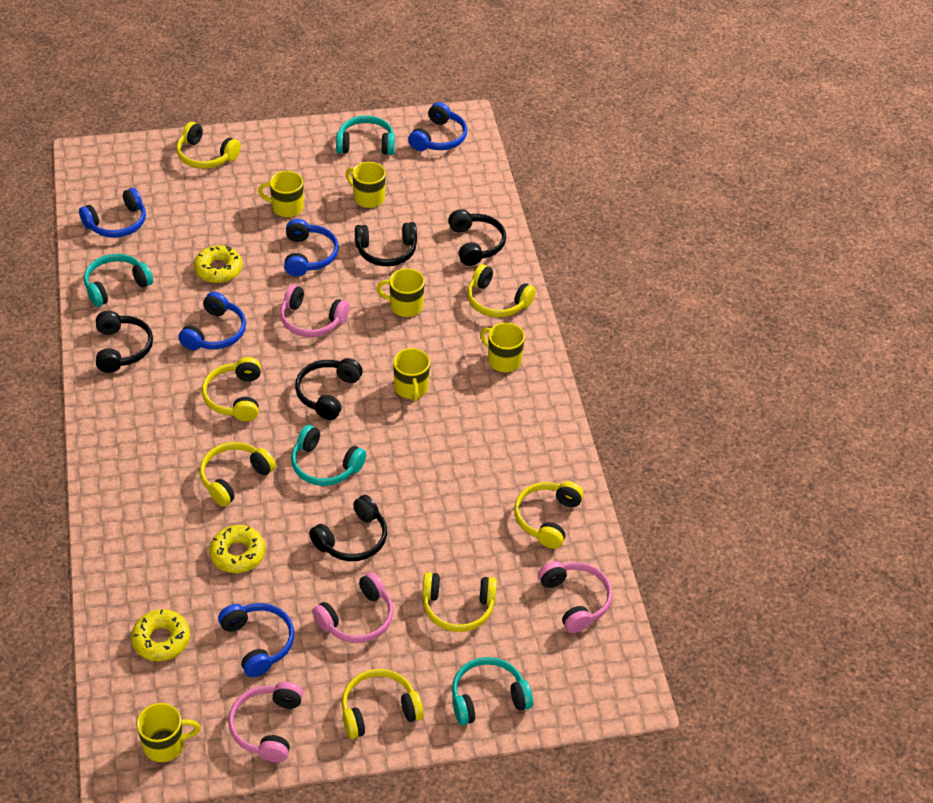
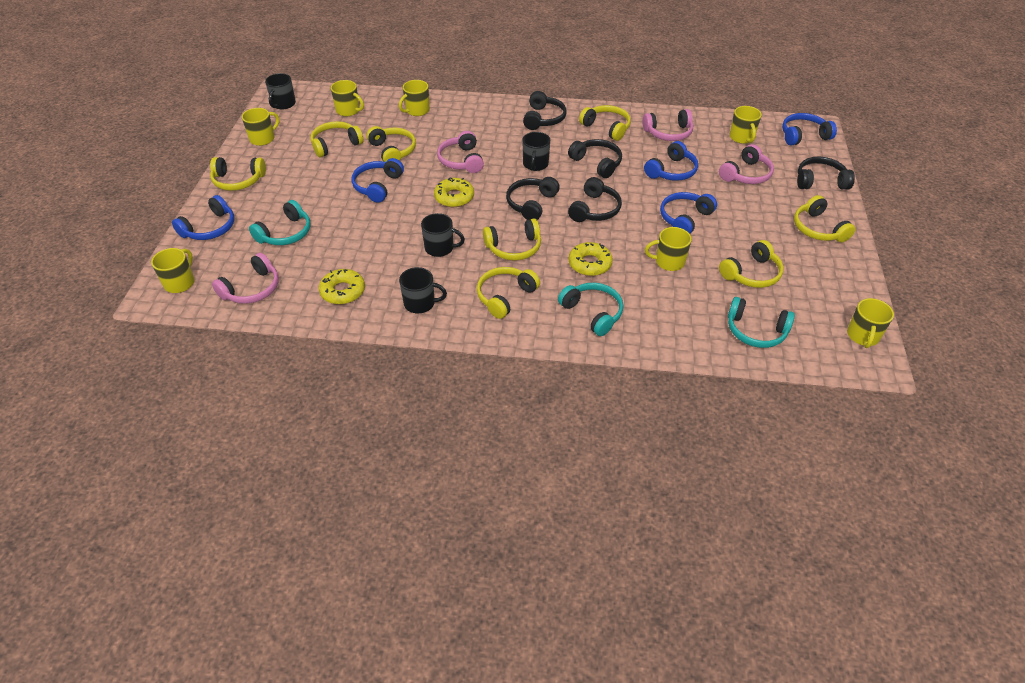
black mug: 0 -> 4
turquoise headphones: 4 -> 3
yellow headphones: 7 -> 8
yellow mug: 6 -> 7

